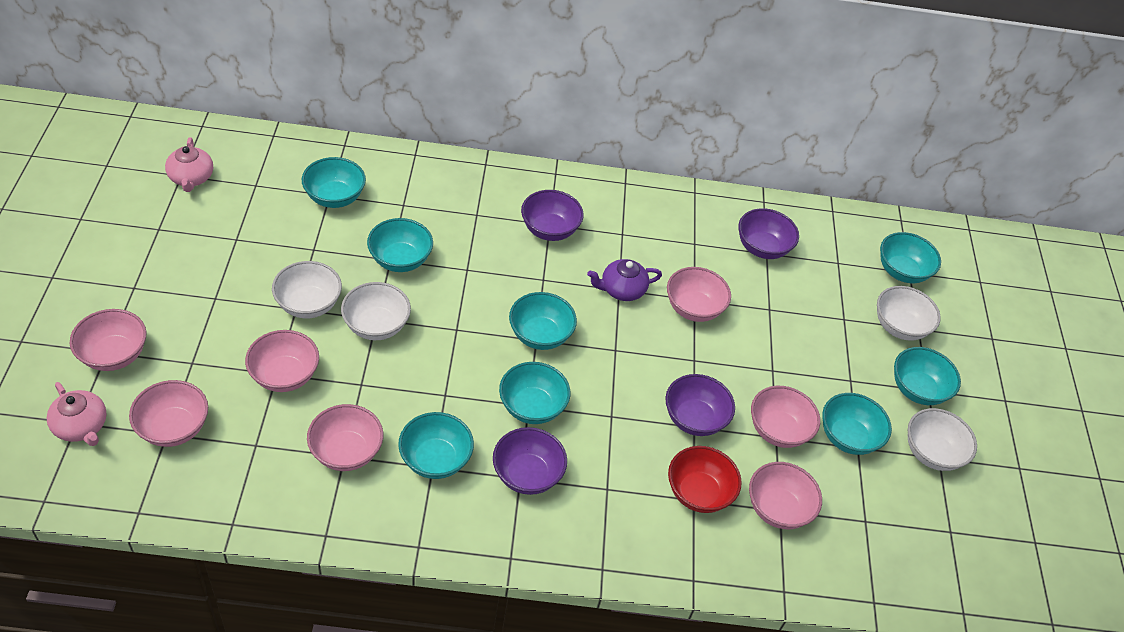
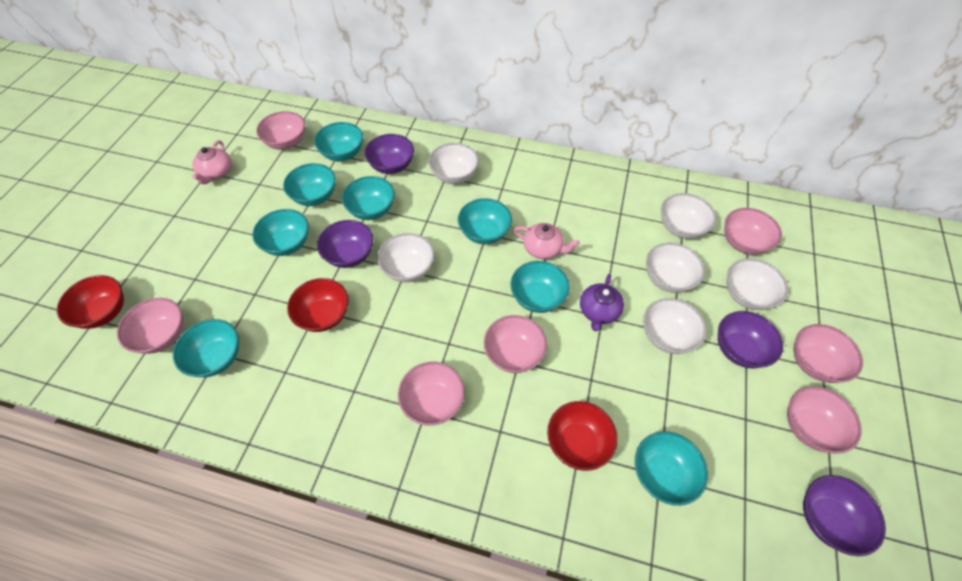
red bowl: 1 -> 3
white bowl: 4 -> 6

